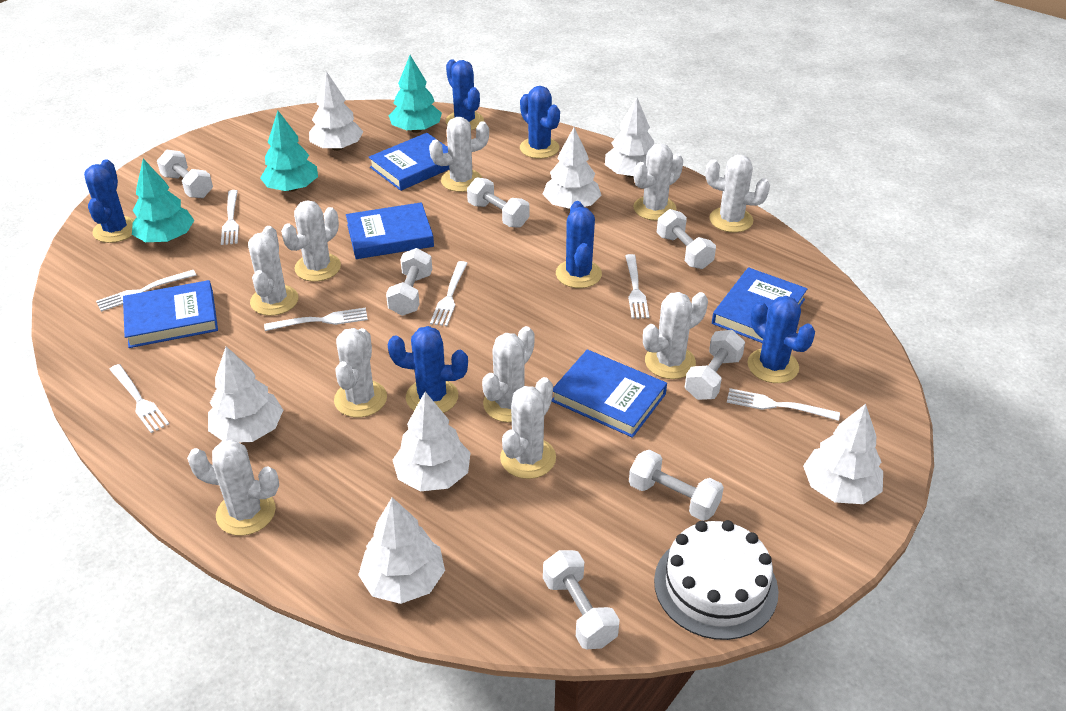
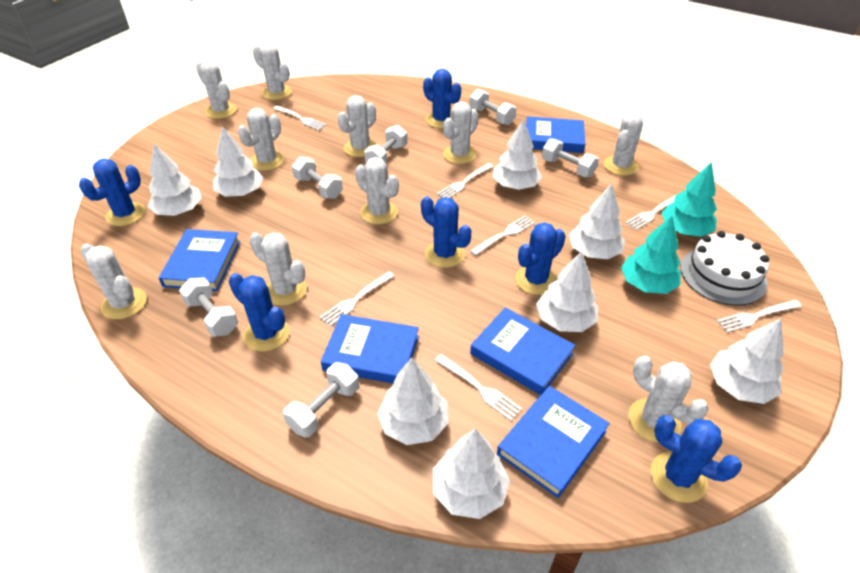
turquoise tree: 3 -> 2
white dumbbell: 7 -> 6
white tree: 7 -> 8

